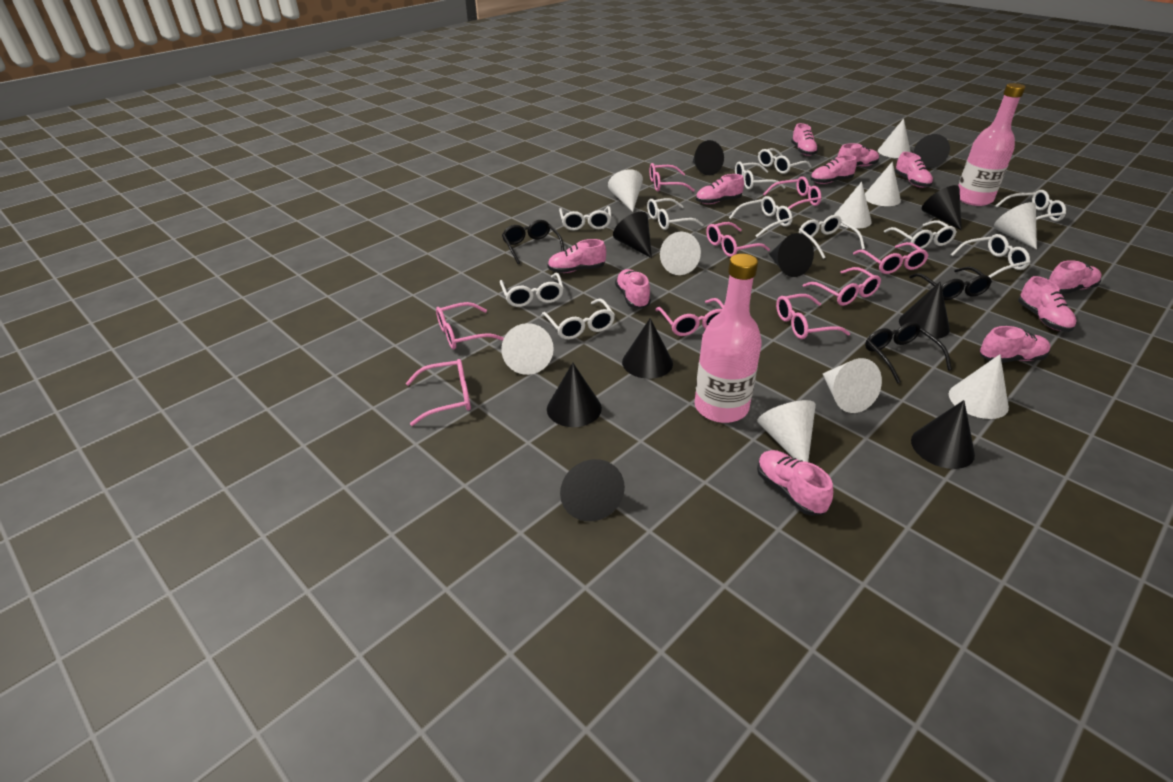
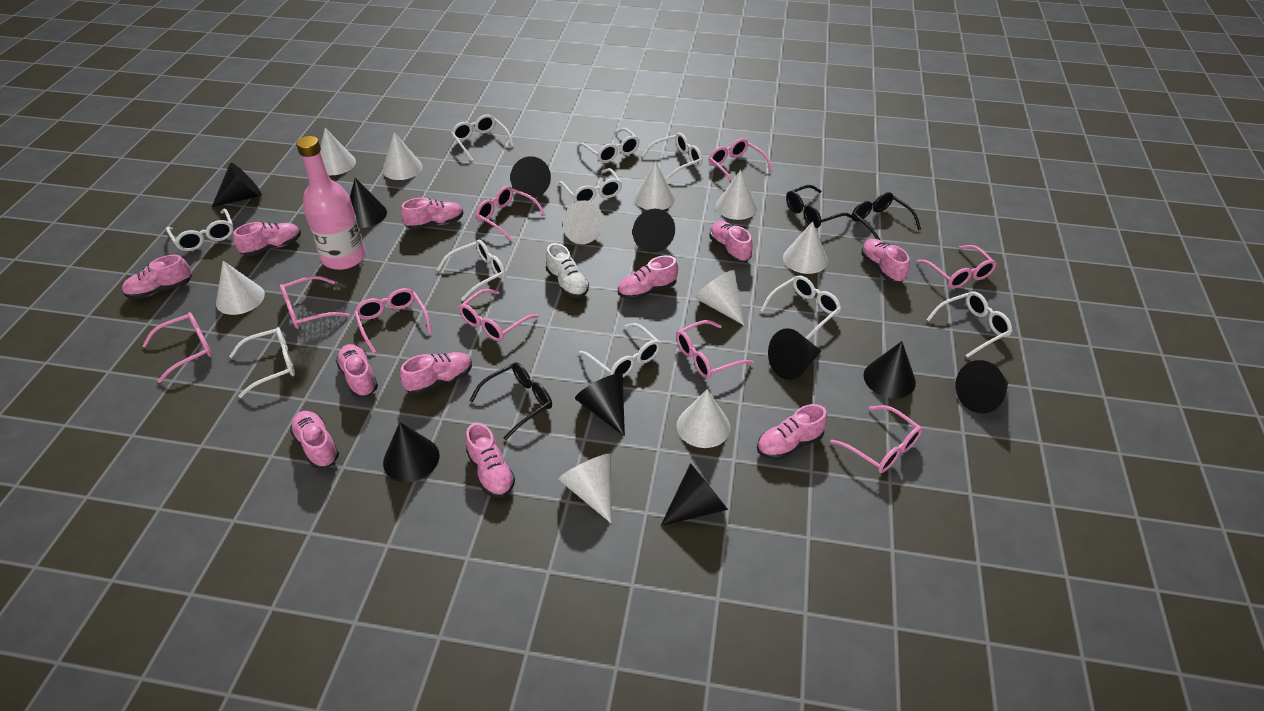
pink bottle: 2 -> 1
white glasses: 11 -> 10
white shoe: 0 -> 1

